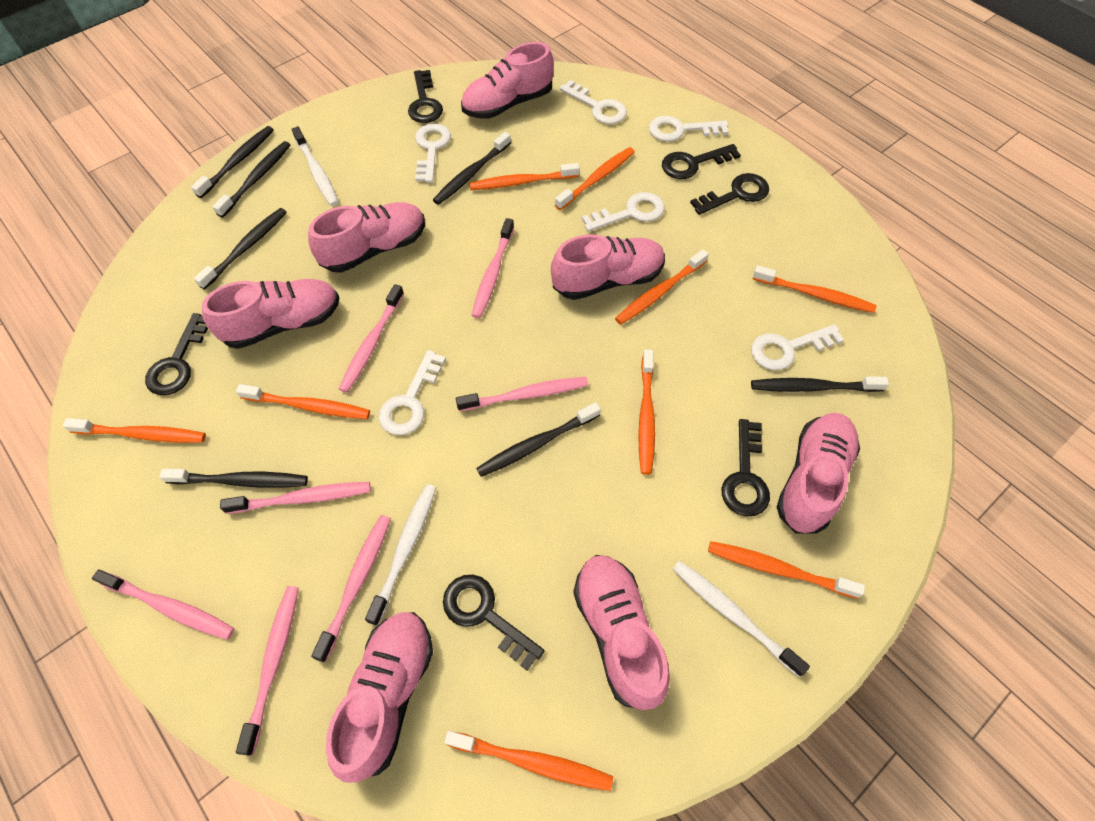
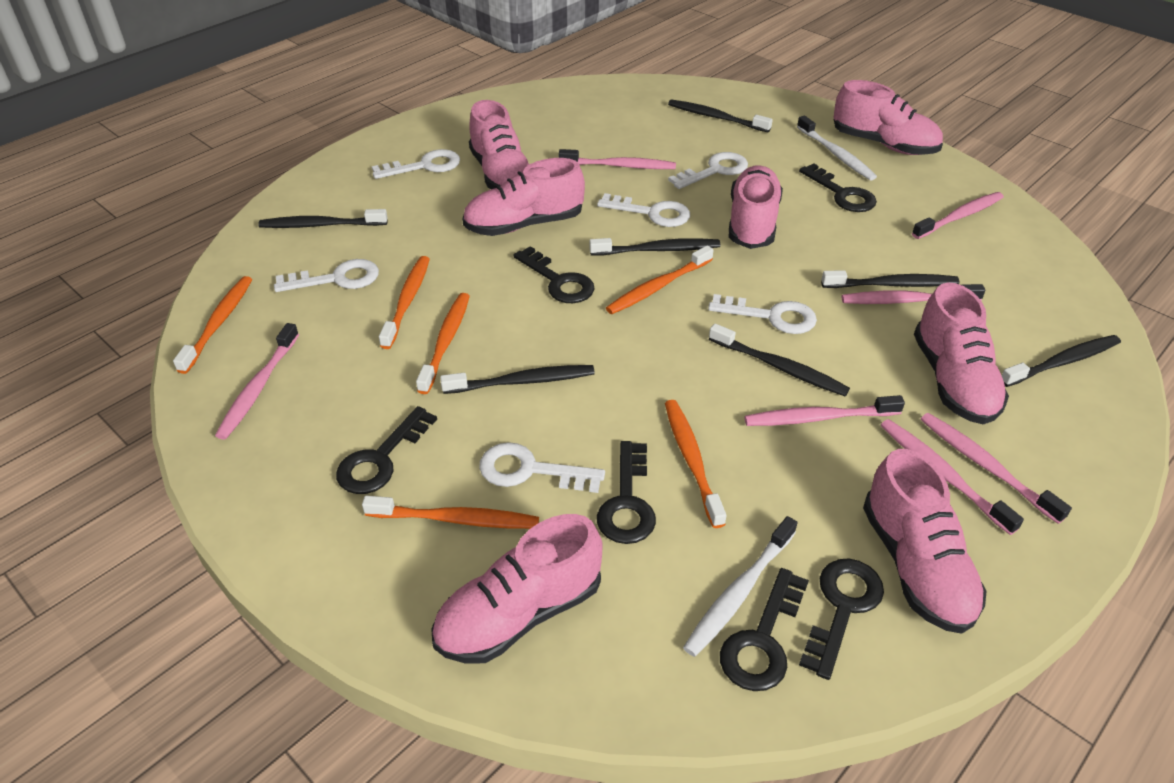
orange toothbrush: 9 -> 6
white toothbrush: 3 -> 2

